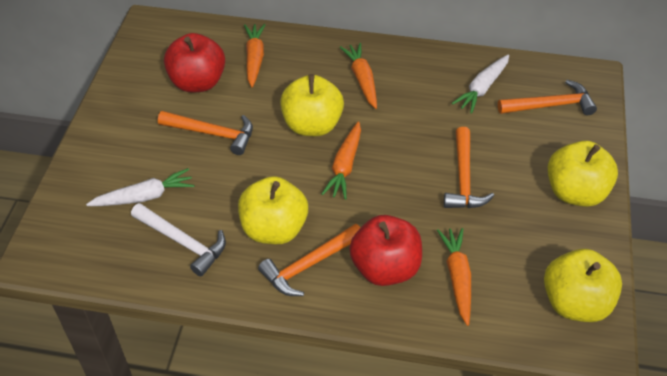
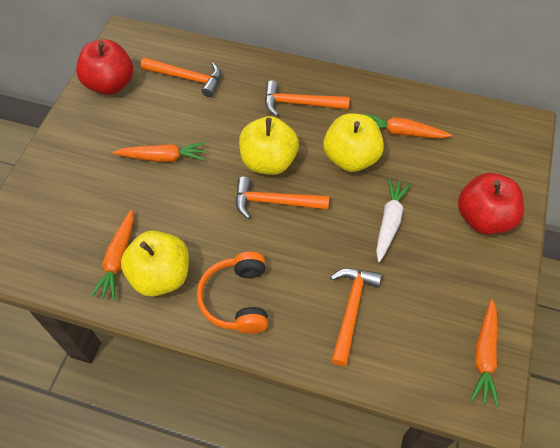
orange headphones: 0 -> 1
white carrot: 2 -> 1
white hammer: 1 -> 0
yellow apple: 4 -> 3

